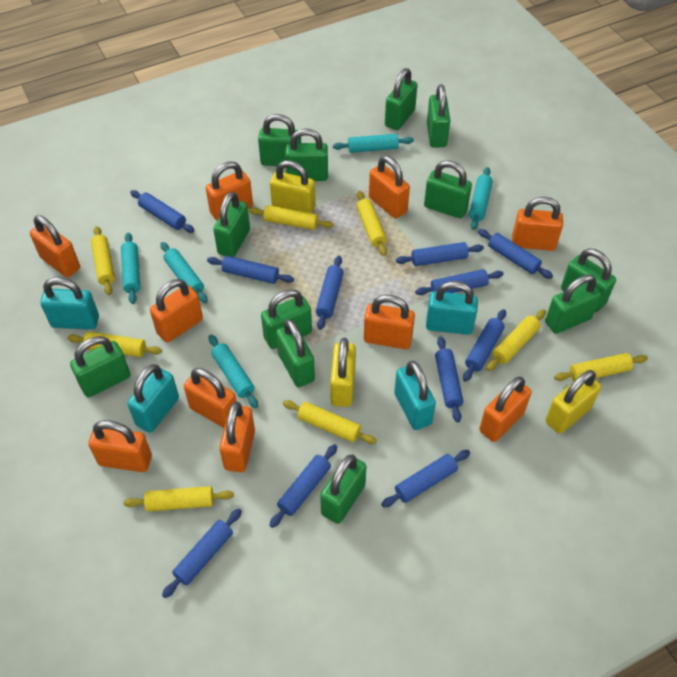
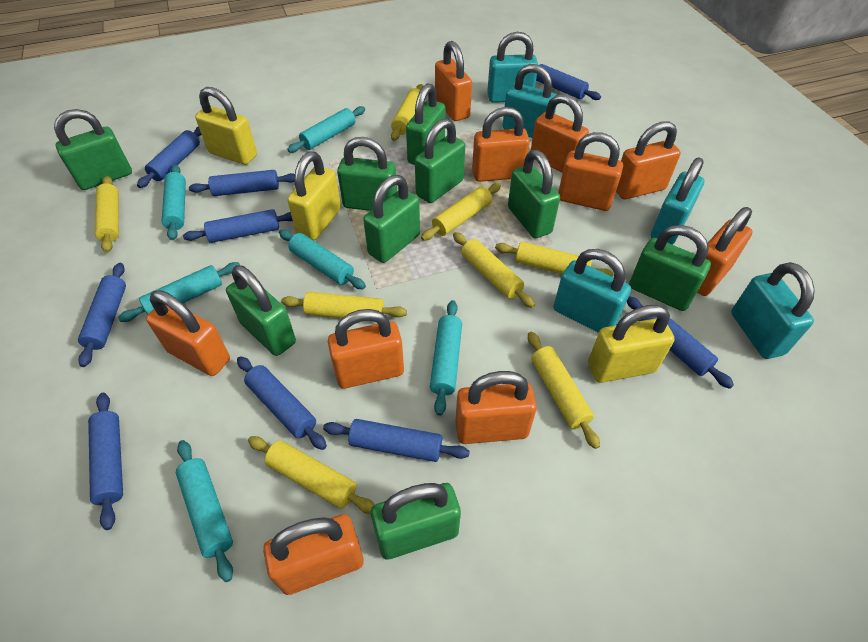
blue rolling pin: 11 -> 9
green padlock: 12 -> 9
turquoise padlock: 4 -> 5
turquoise rolling pin: 5 -> 6

